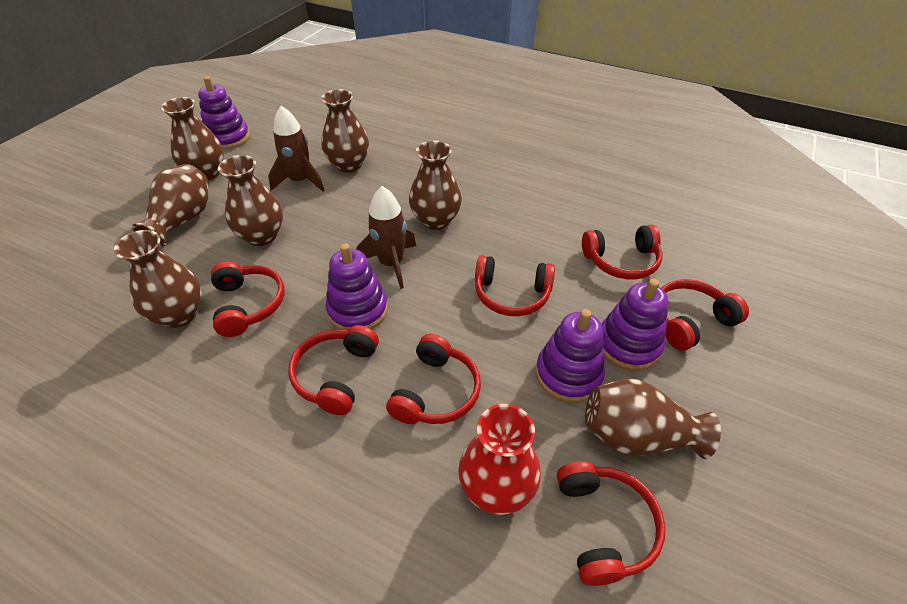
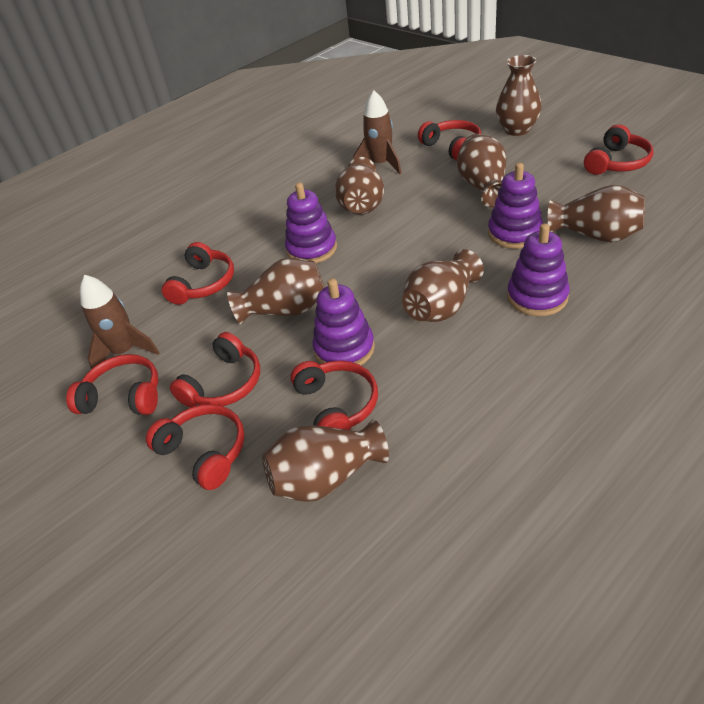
red vase: 1 -> 0

